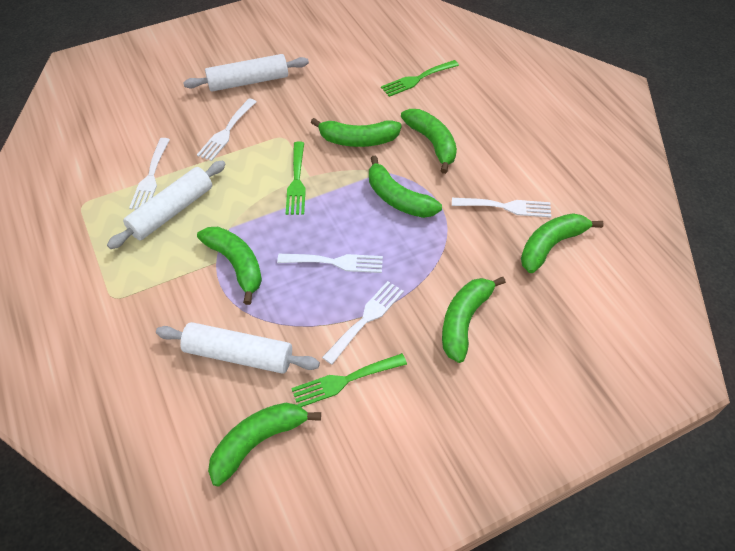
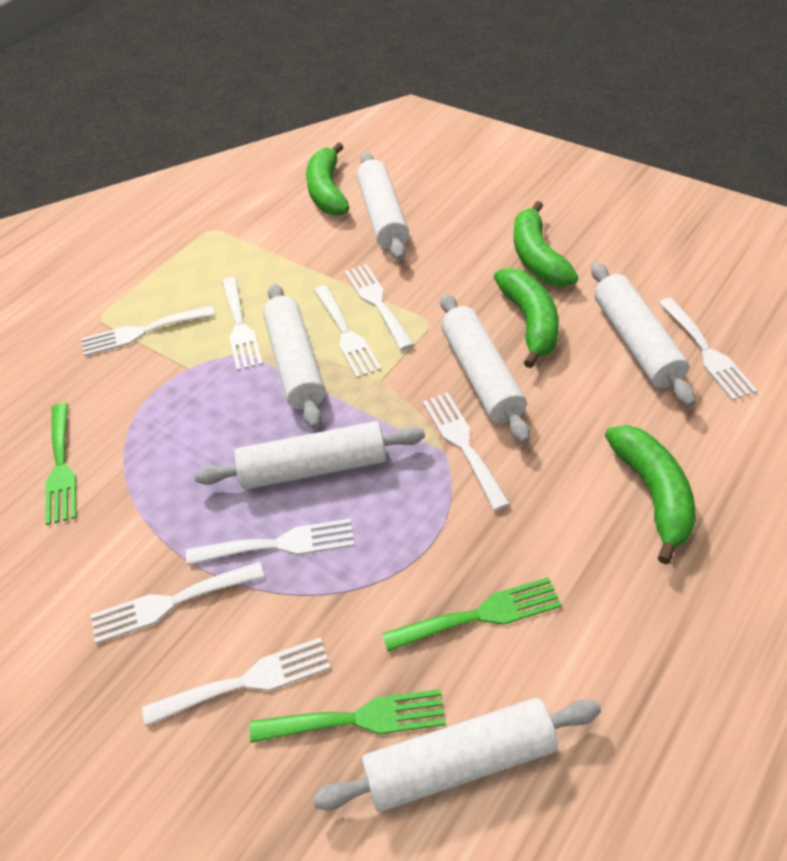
green banana: 7 -> 4
white fork: 5 -> 9
white rolling pin: 3 -> 6

